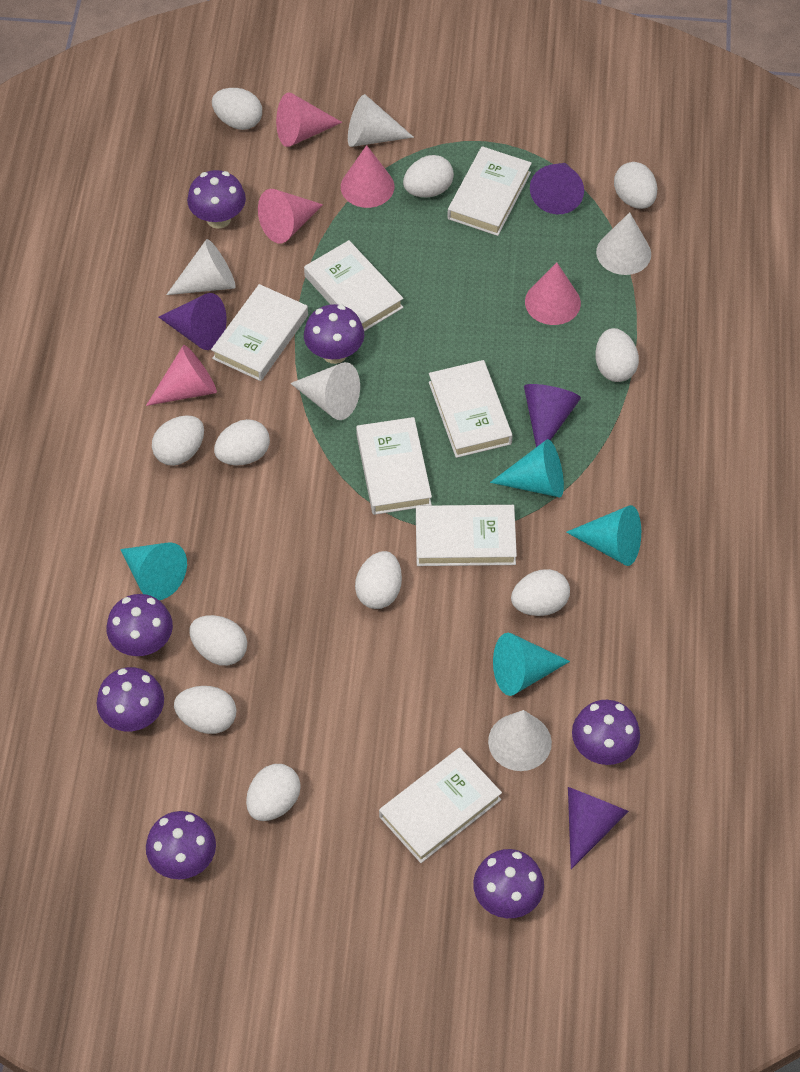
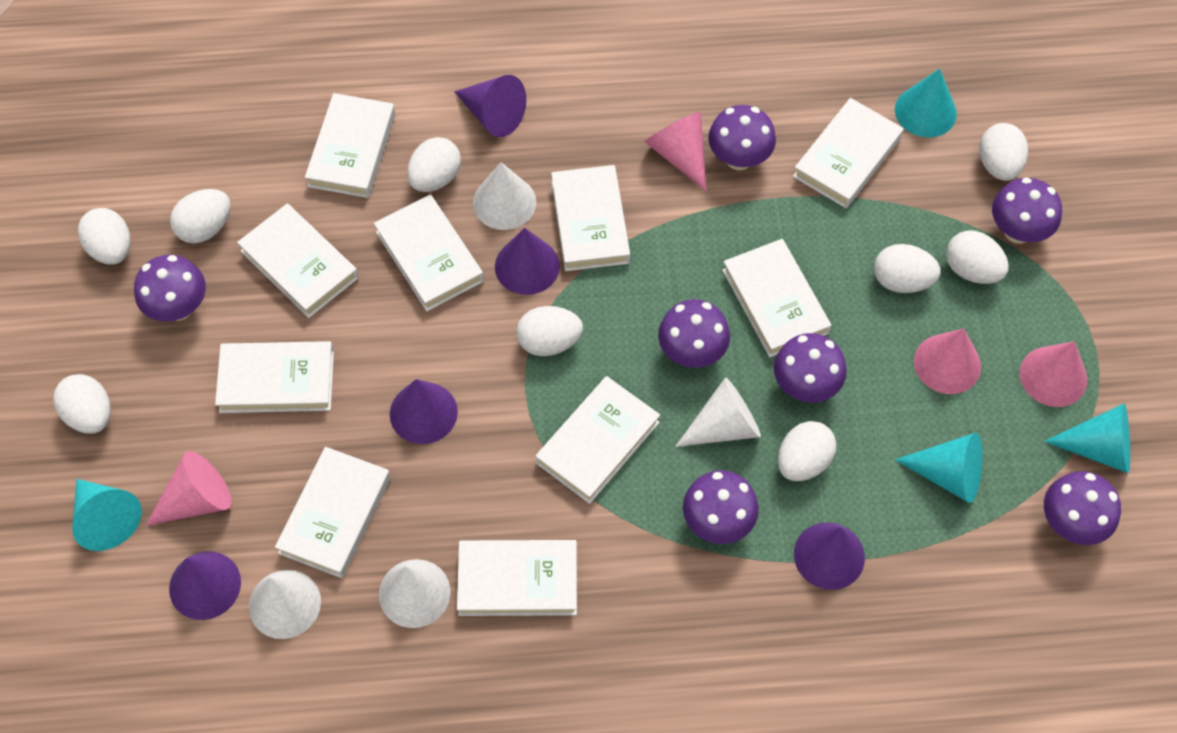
pink cone: 5 -> 4
purple cone: 4 -> 5
white book: 7 -> 10
white cone: 5 -> 4
white egg: 11 -> 9

